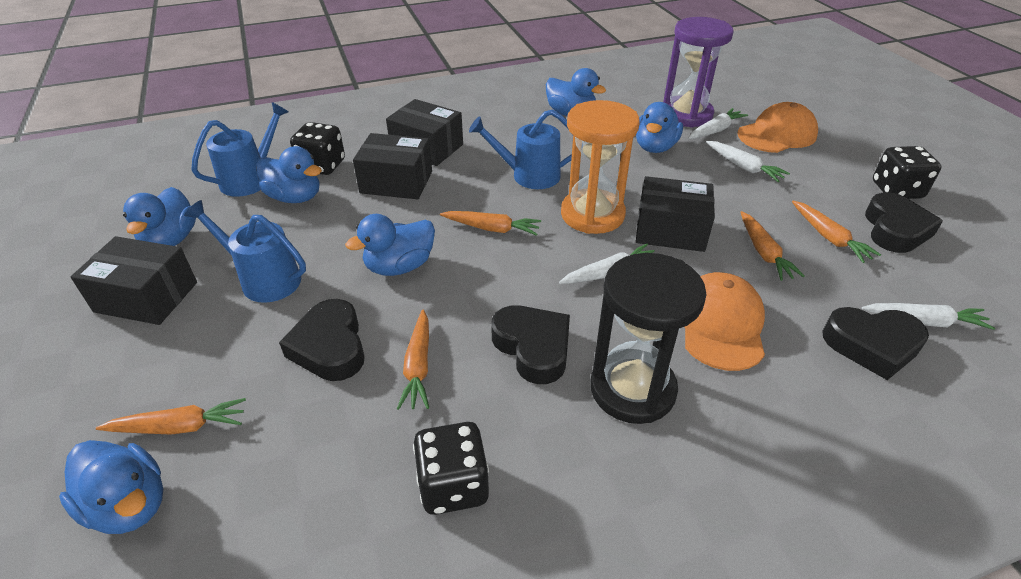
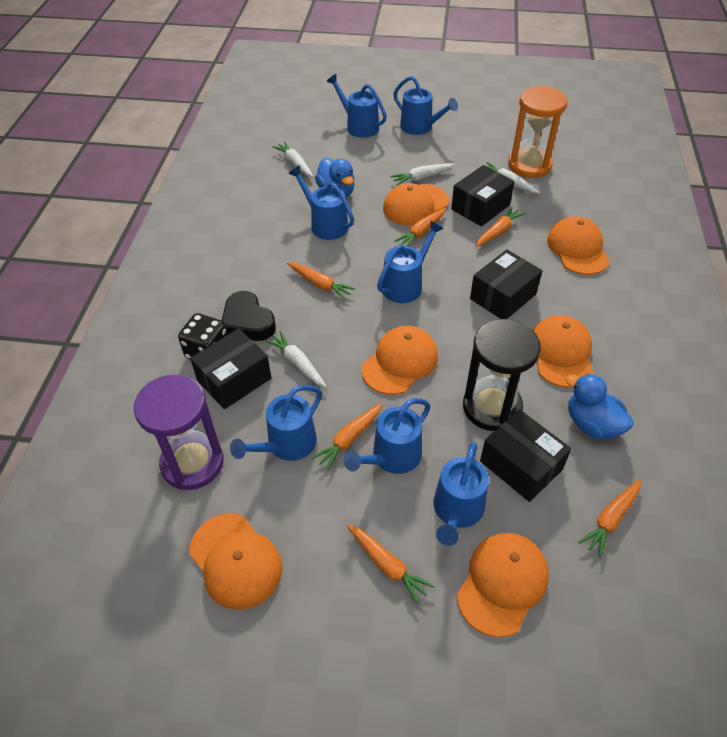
black dice: 3 -> 1
black heart: 4 -> 1
blue duck: 6 -> 2
blue watering can: 3 -> 7
orange cap: 2 -> 6
orange carrot: 5 -> 6

